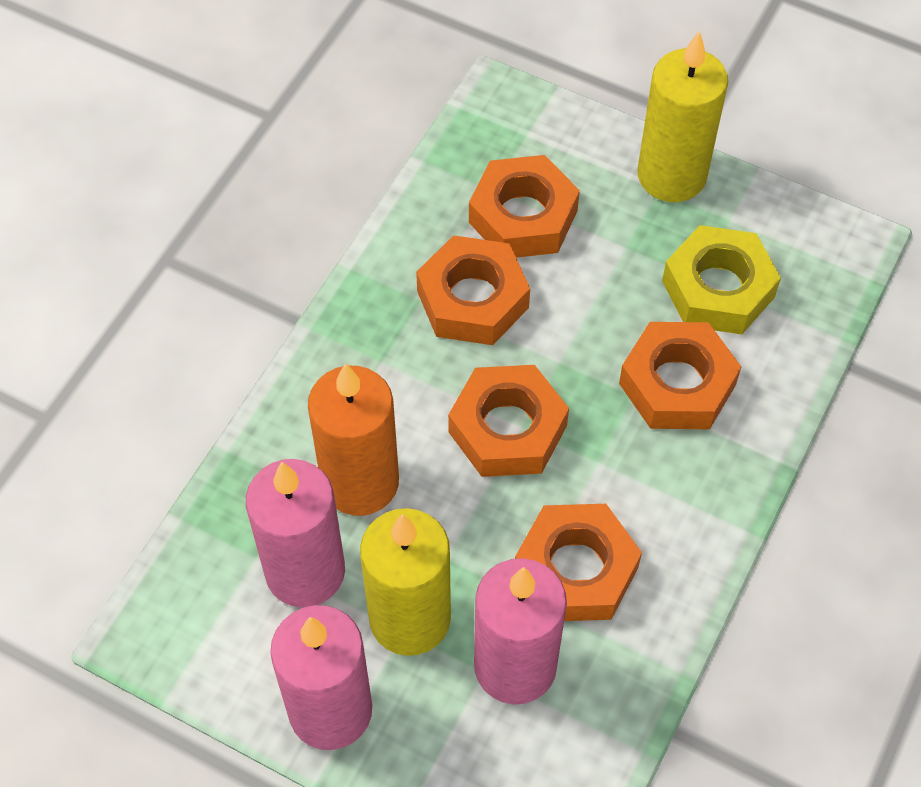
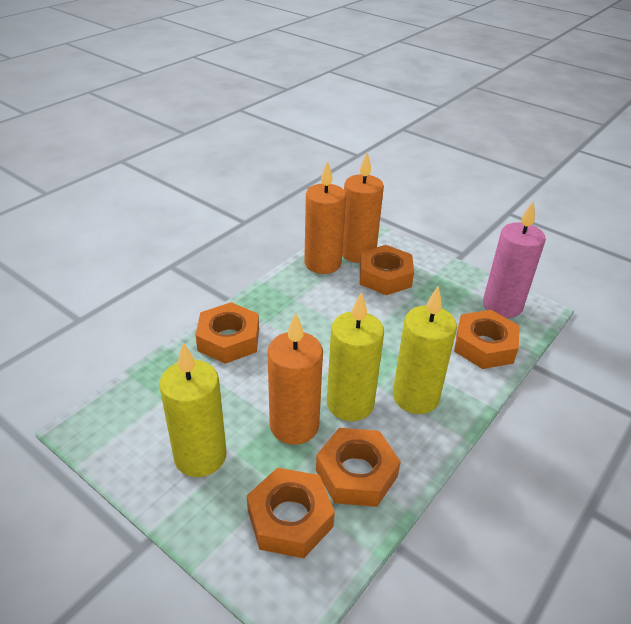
orange candle: 1 -> 3
pink candle: 3 -> 1
yellow candle: 2 -> 3
yellow nut: 1 -> 0

